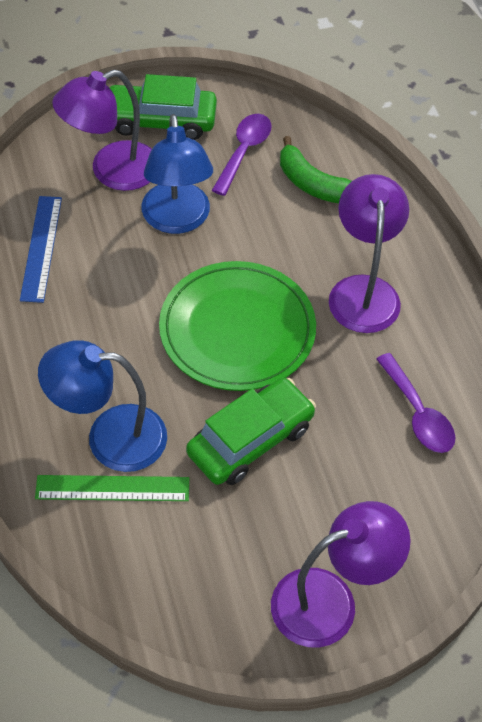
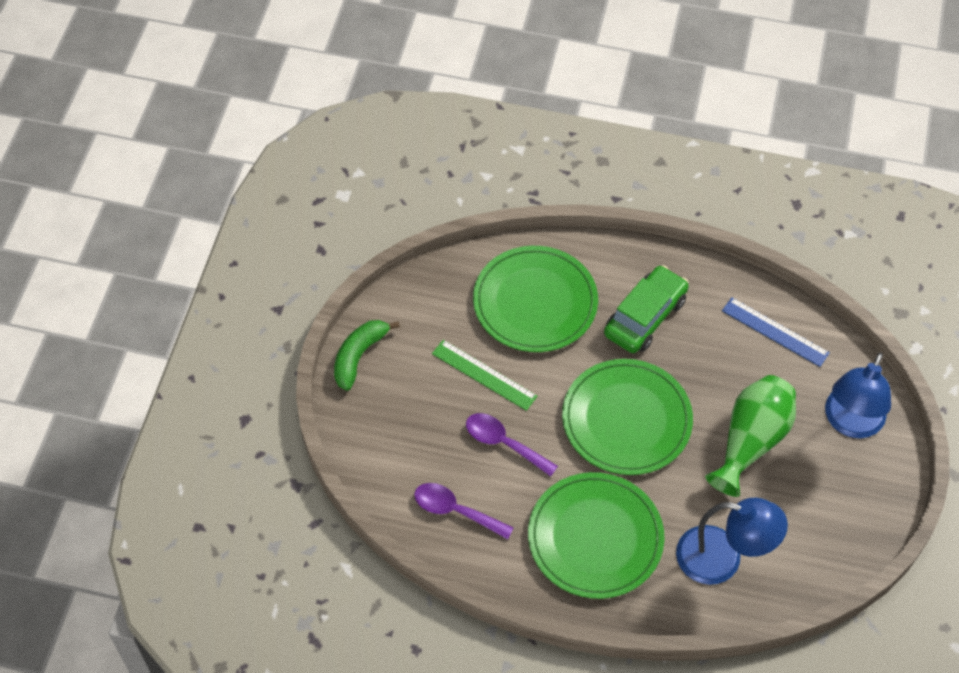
green car: 2 -> 1
green plate: 1 -> 3
green vase: 0 -> 1
purple lamp: 3 -> 0

